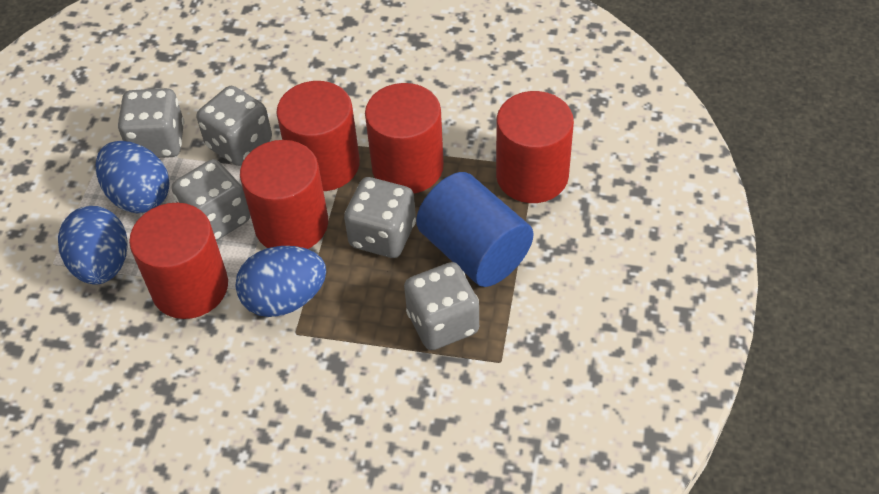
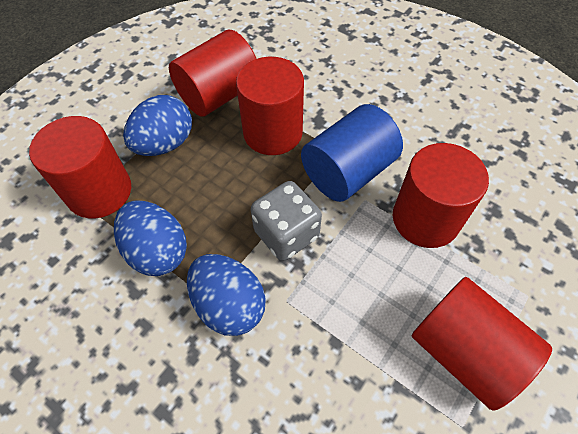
grey dice: 5 -> 1

